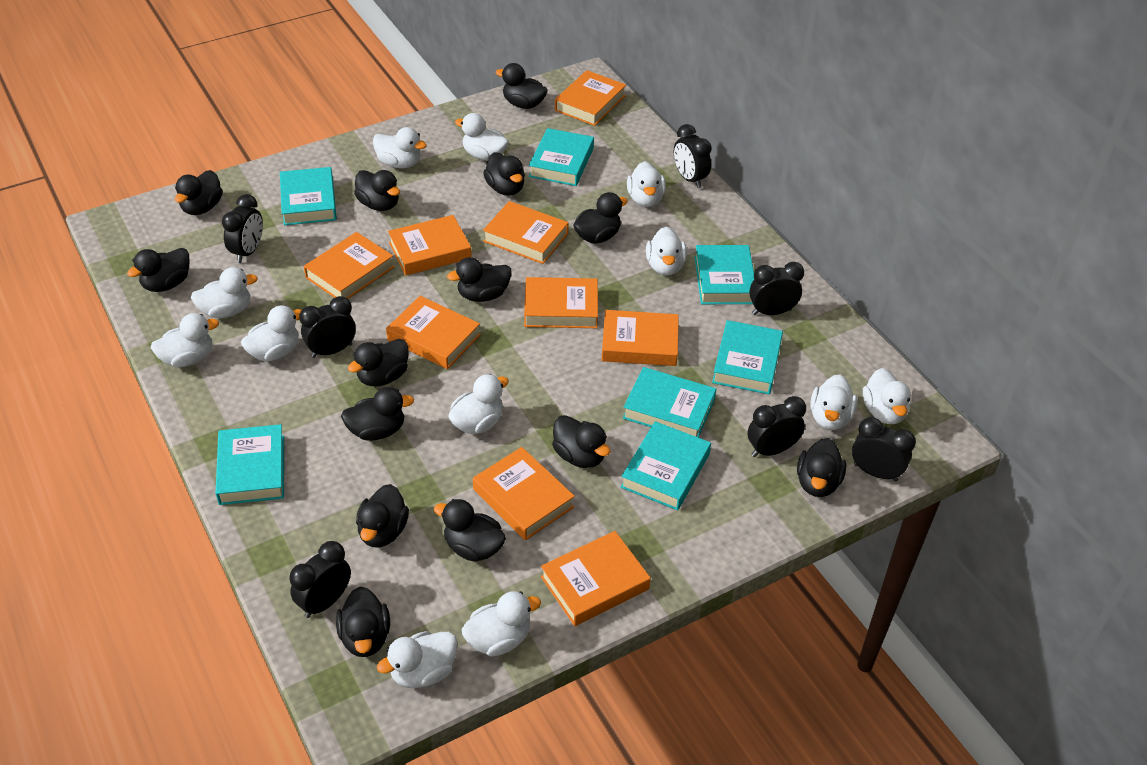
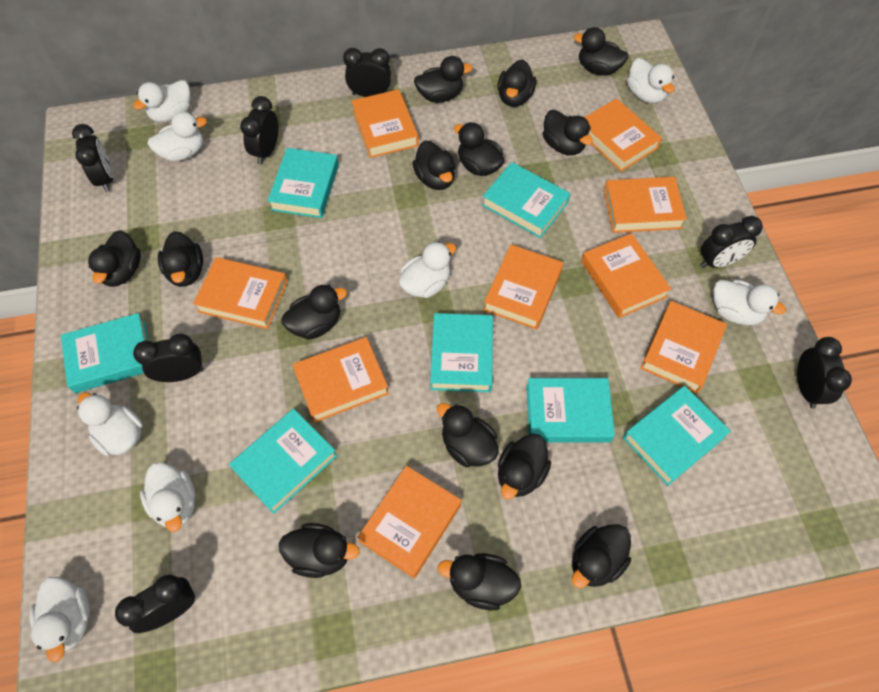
white duck: 12 -> 8

